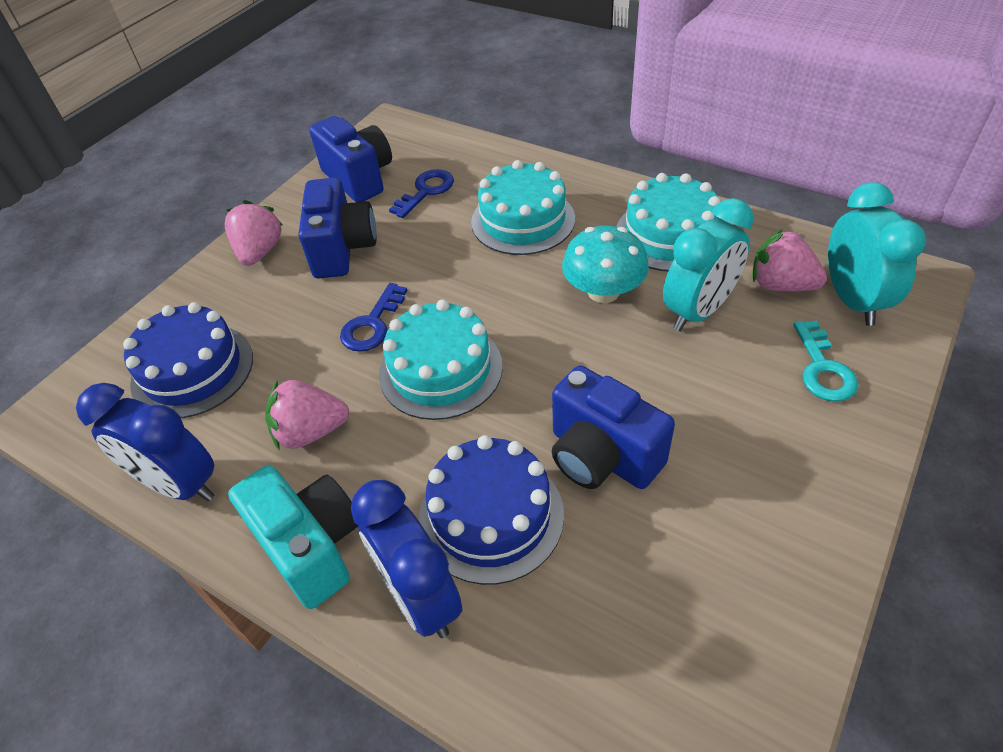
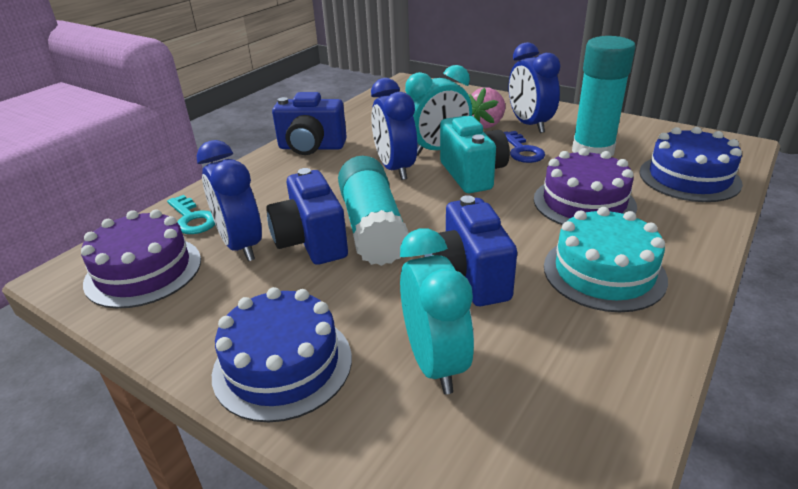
blue clock: 2 -> 3
blue key: 2 -> 1
pink strawberry: 3 -> 1
purple cake: 0 -> 2
turquoise cake: 3 -> 1
turquoise glue stick: 0 -> 2
turquoise mushroom: 1 -> 0

